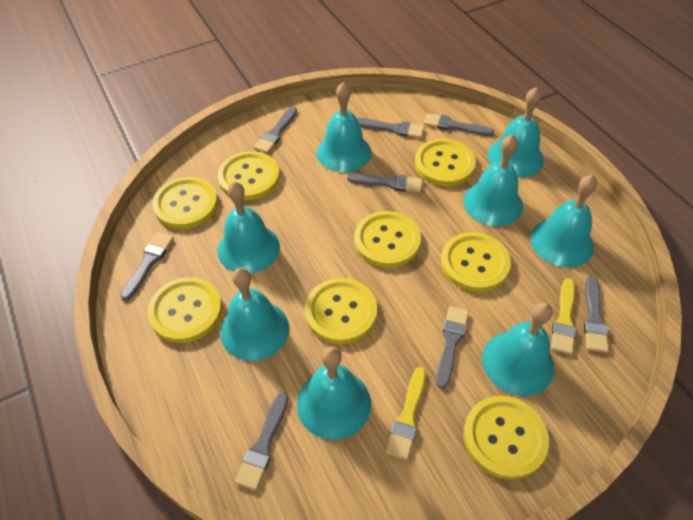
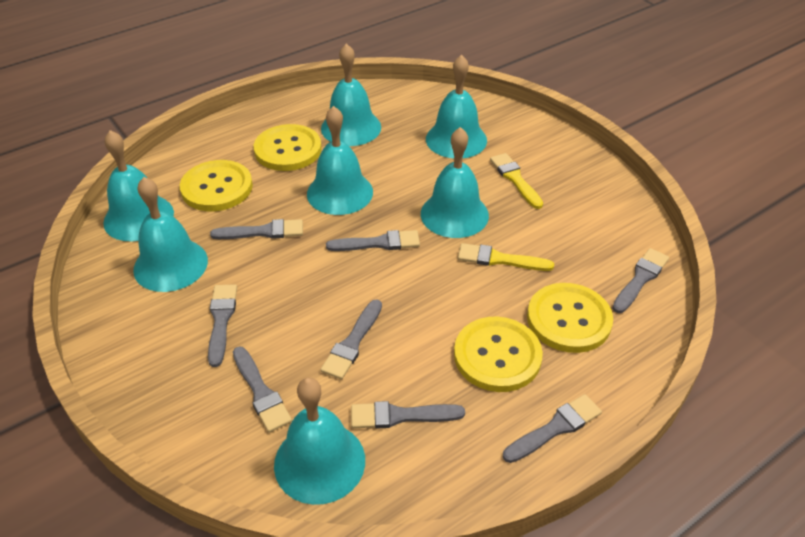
turquoise bell: 8 -> 7
yellow button: 8 -> 4

